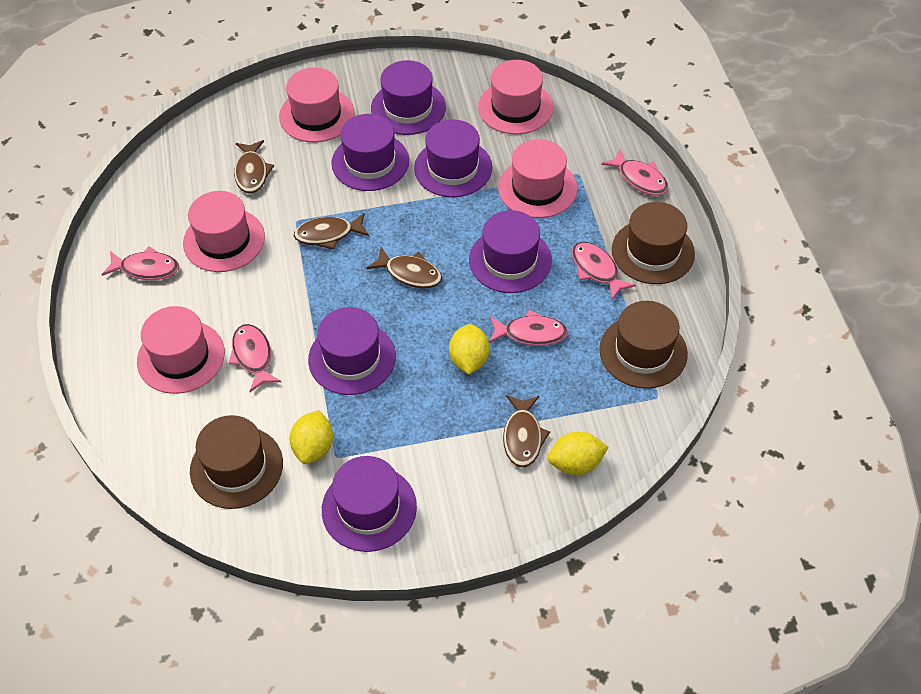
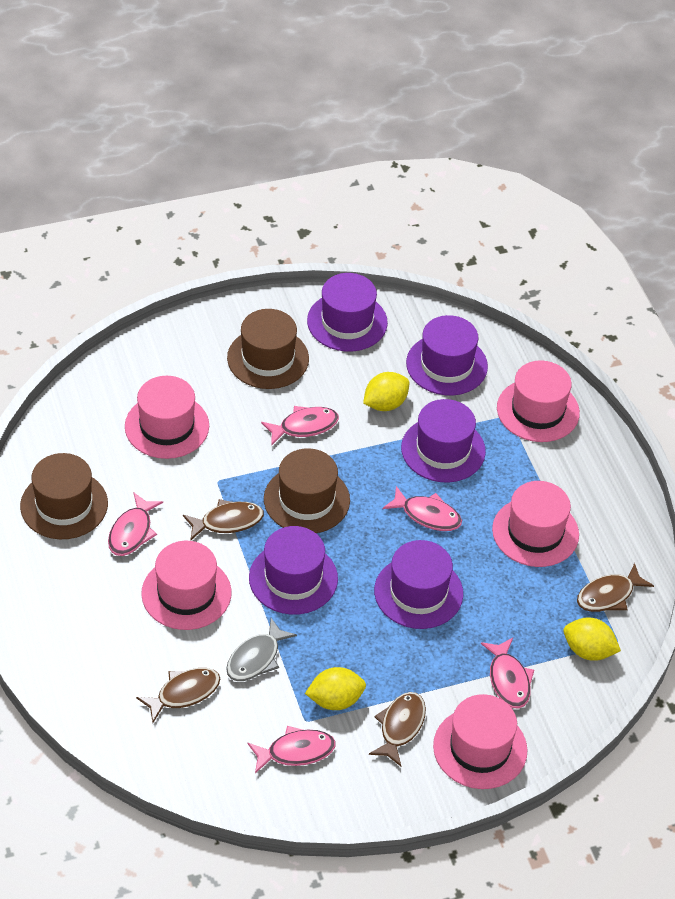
grey fish: 0 -> 1
purple hat: 6 -> 5

